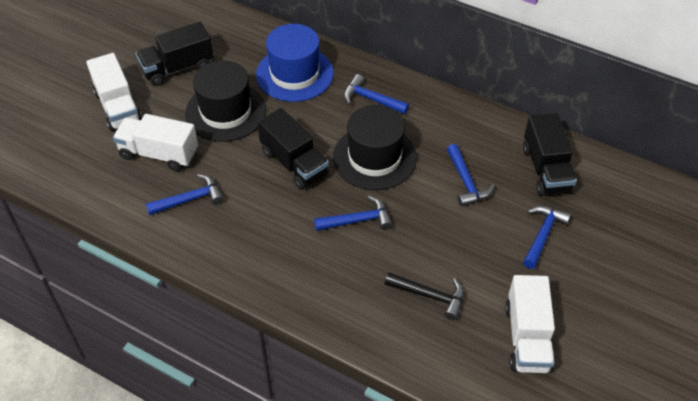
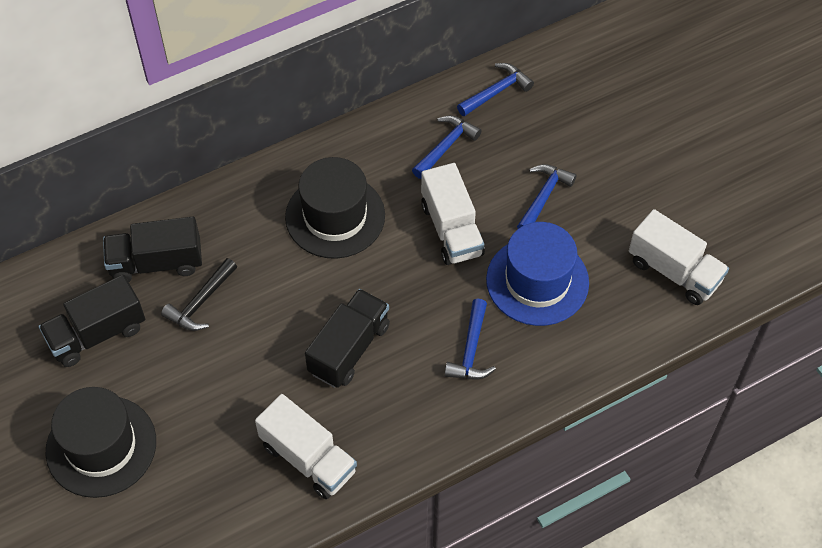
blue hammer: 5 -> 4

